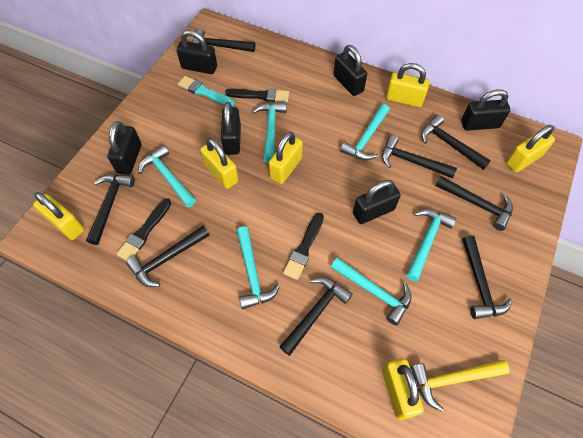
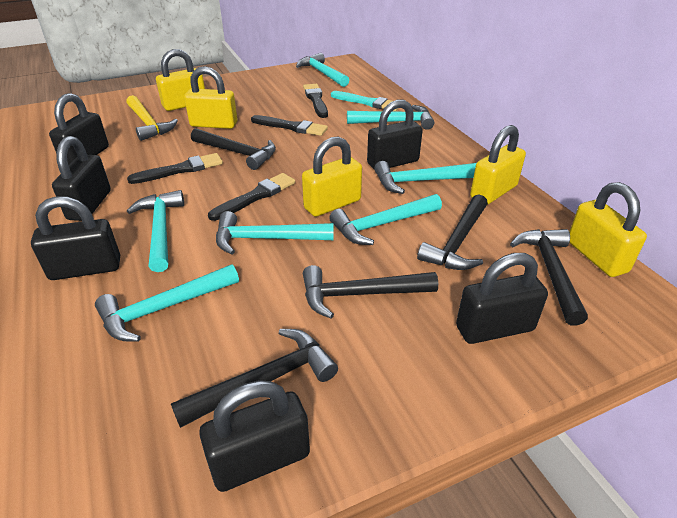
black brush: 3 -> 4
black hammer: 8 -> 5
turquoise hammer: 6 -> 7
yellow padlock: 6 -> 5

